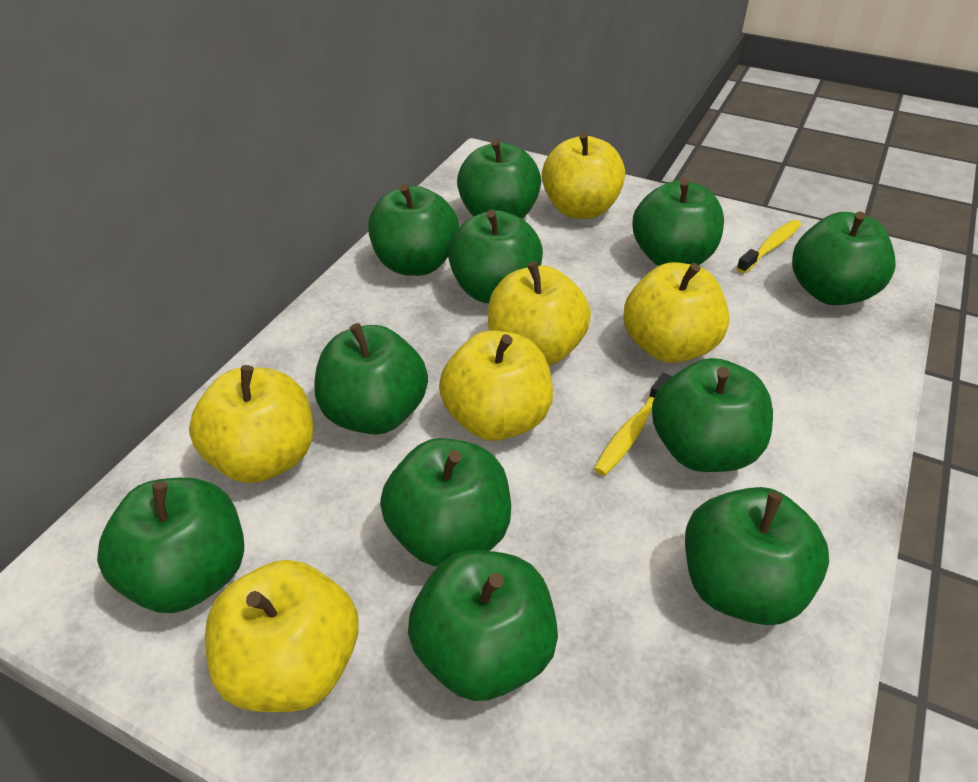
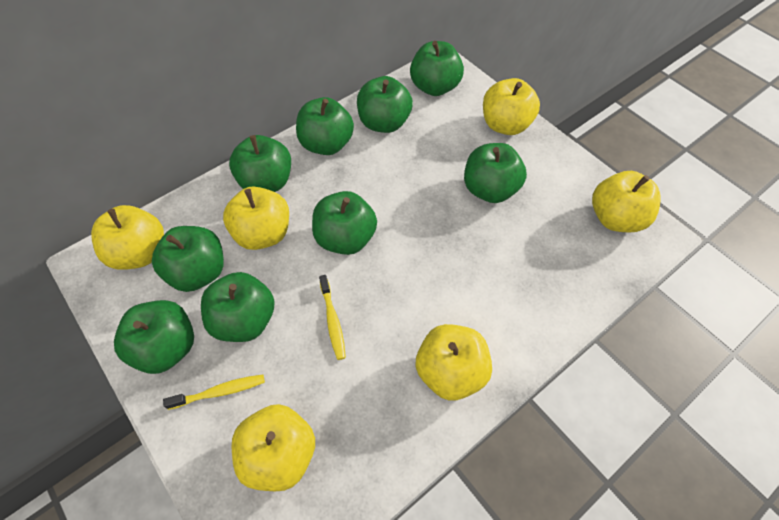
green apple: 11 -> 9

